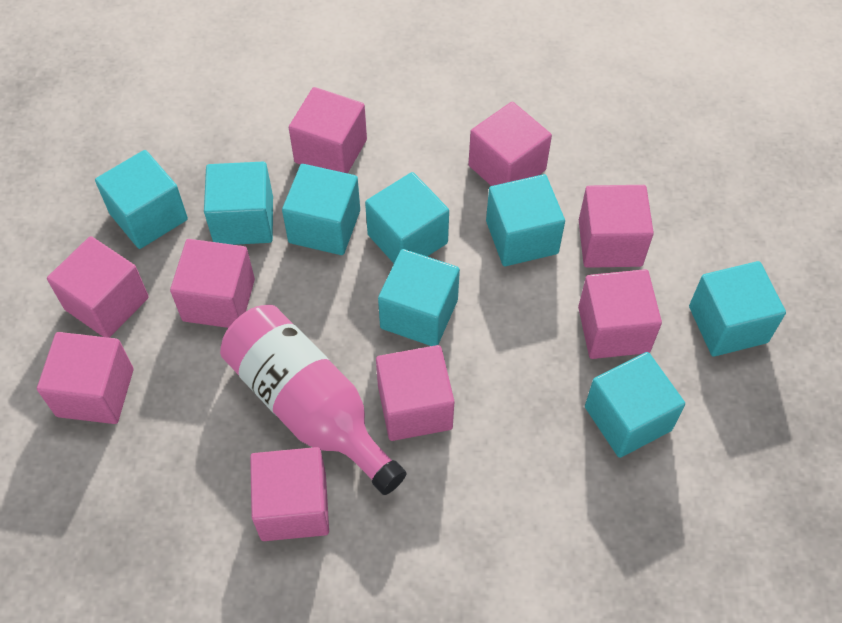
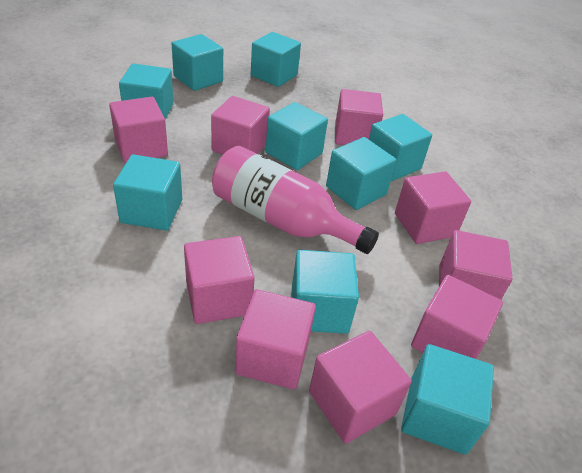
turquoise cube: 8 -> 9

